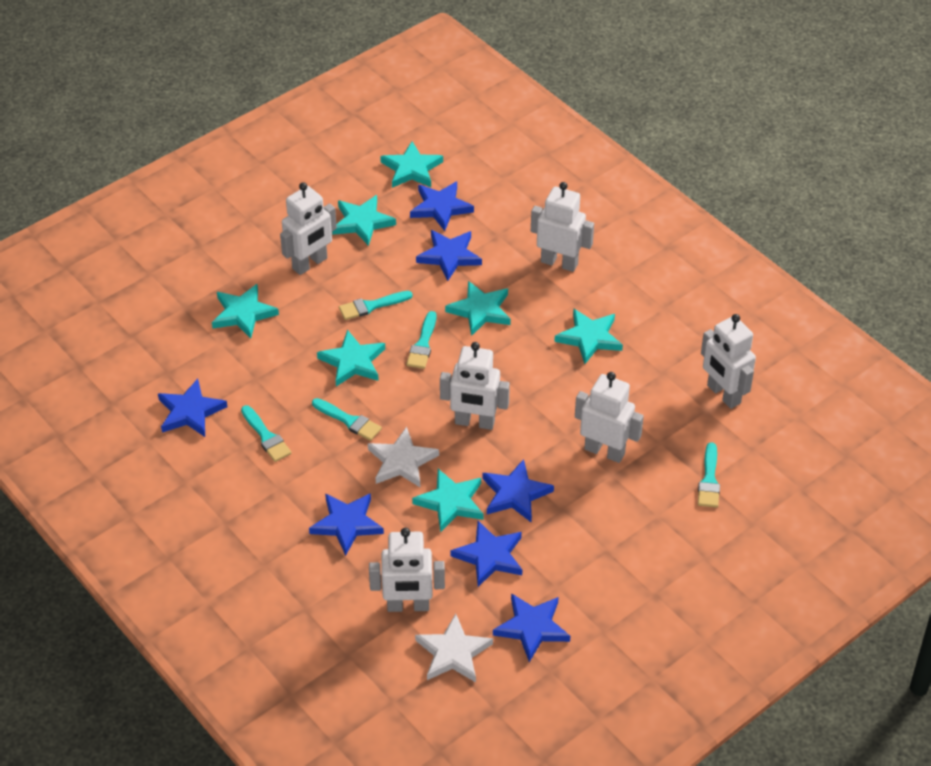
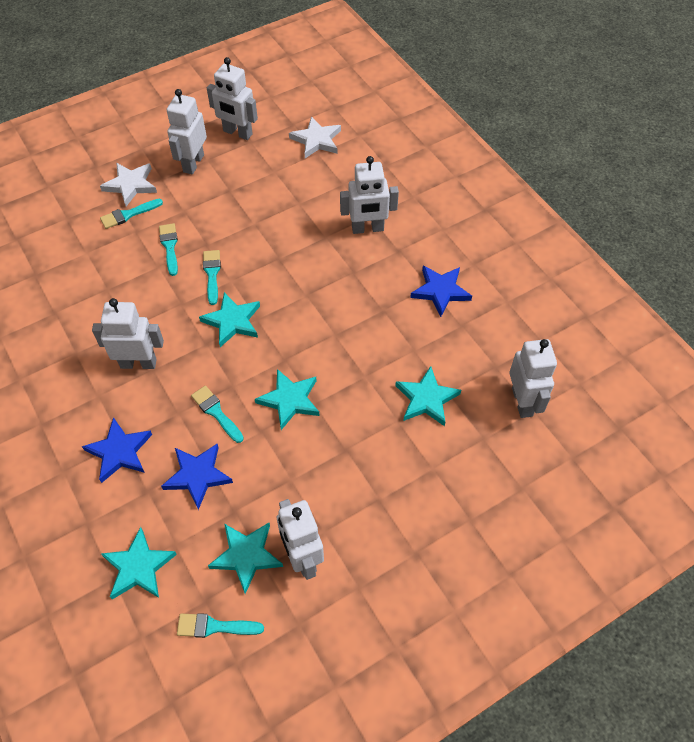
blue star: 7 -> 3
turquoise star: 7 -> 5

